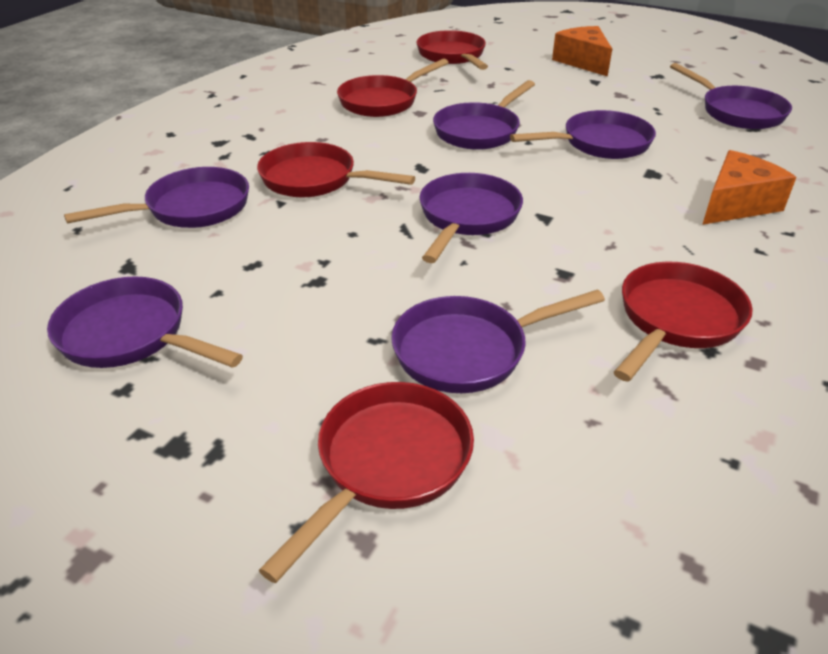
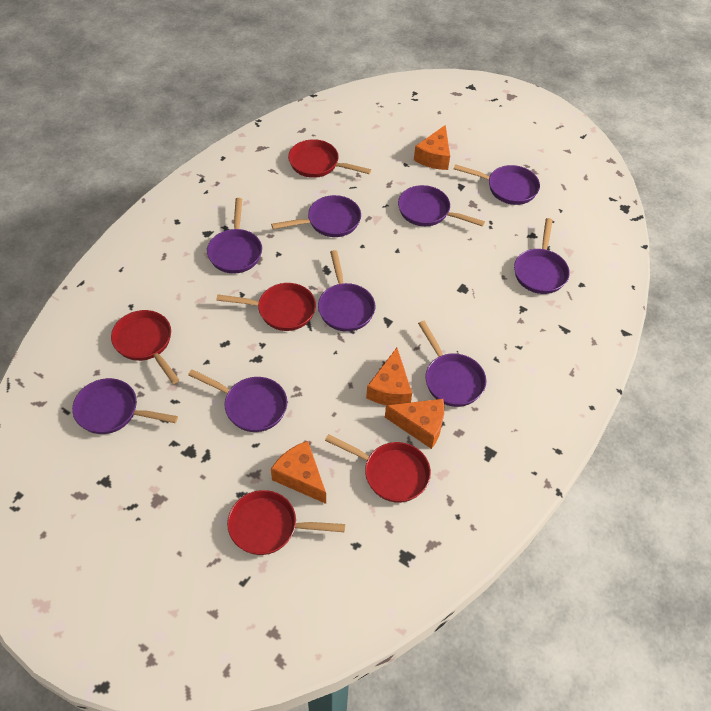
orange cheese: 2 -> 4
purple pan: 7 -> 9

